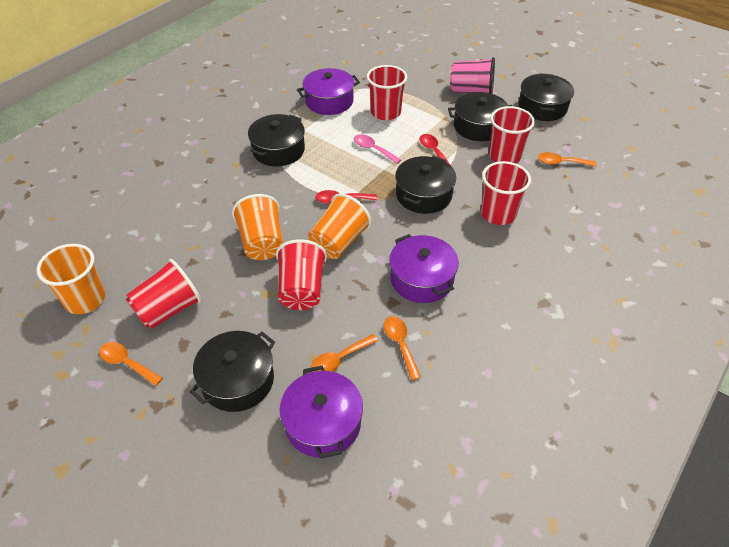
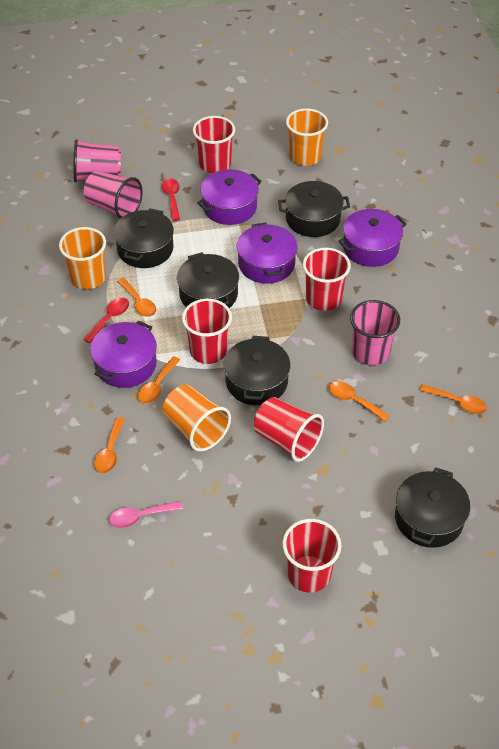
orange spoon: 4 -> 5
pink cup: 1 -> 3
purple pot: 3 -> 4

